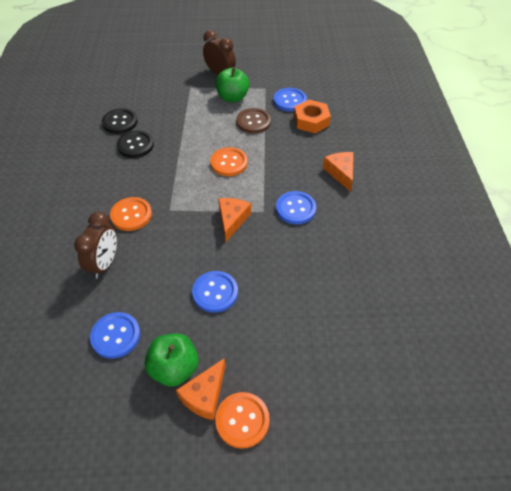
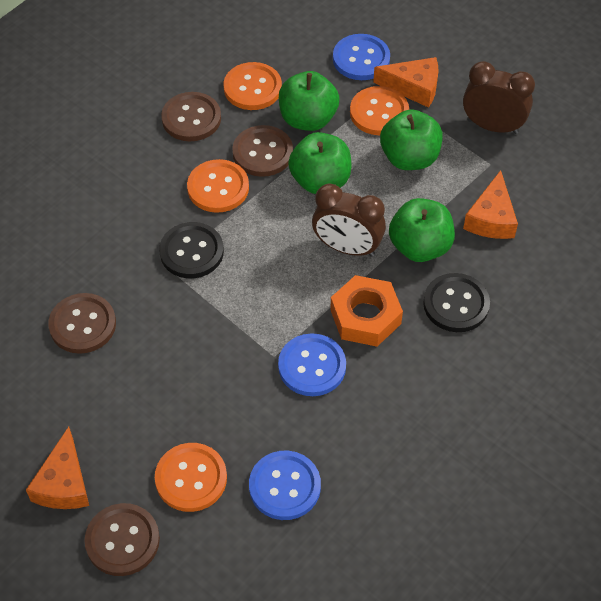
blue button: 4 -> 3
brown button: 1 -> 4
green apple: 2 -> 4
orange button: 3 -> 4

